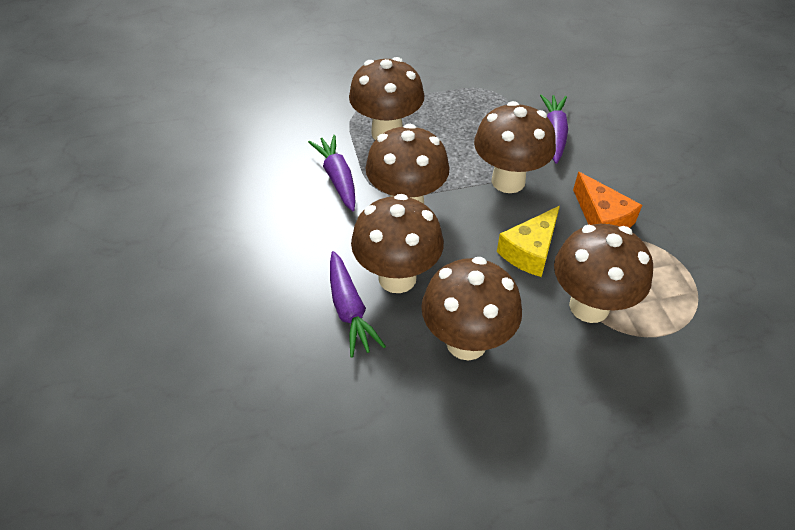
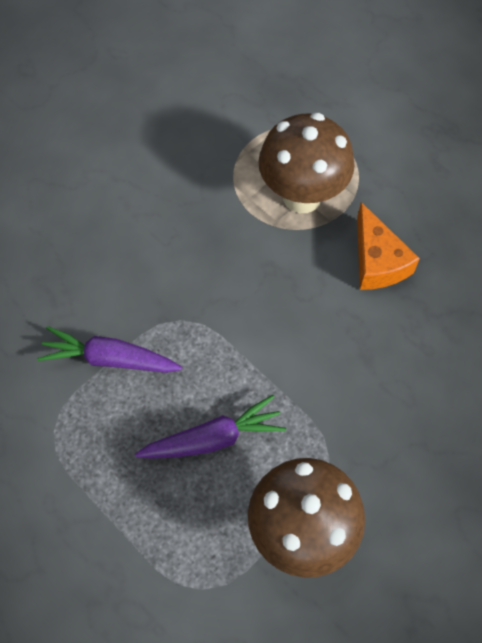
brown mushroom: 6 -> 2
purple carrot: 3 -> 2
yellow cheese: 1 -> 0

